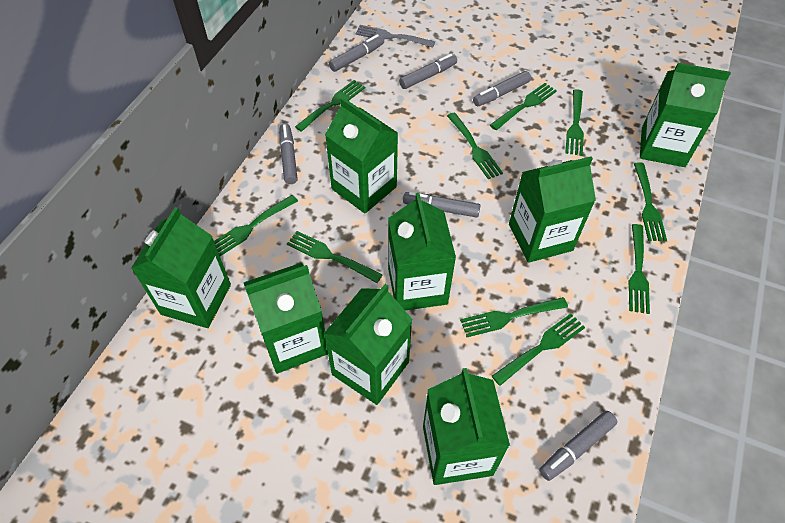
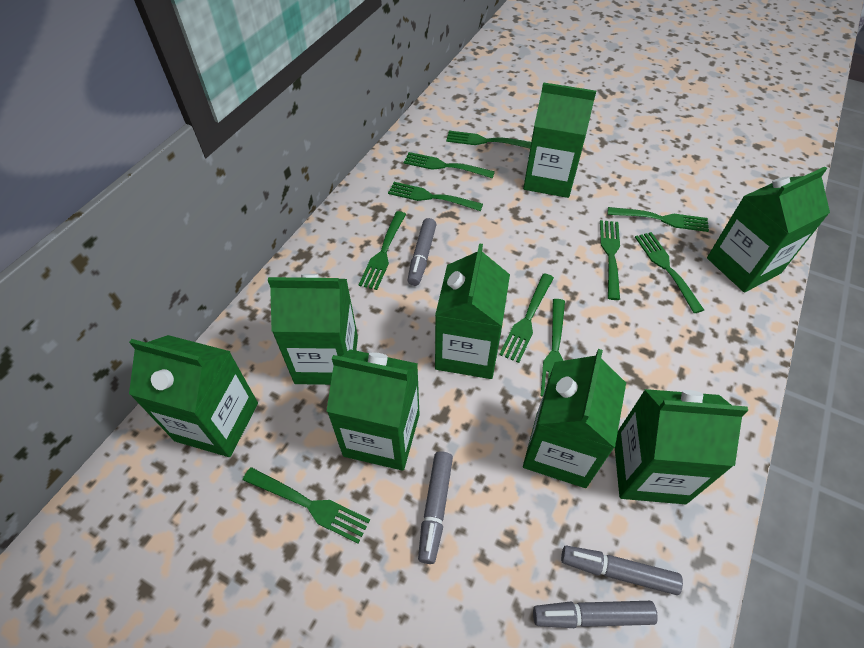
grey fork: 1 -> 0
grey marker: 6 -> 4

